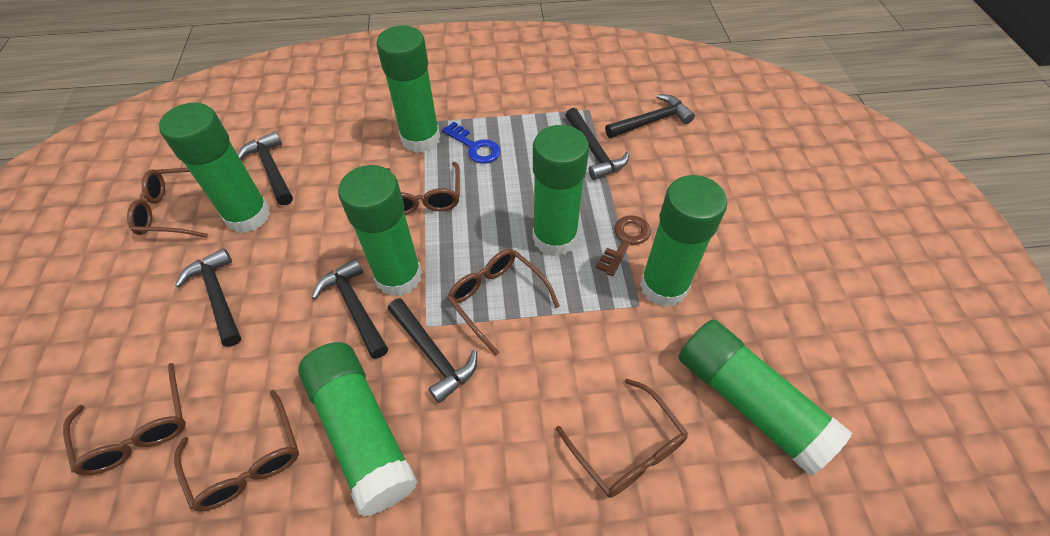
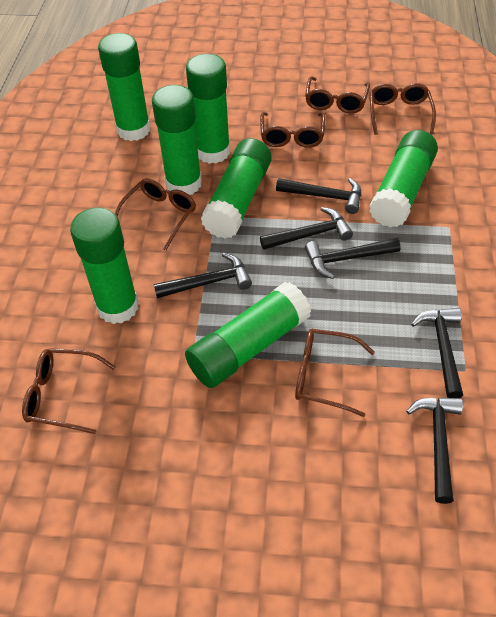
blue key: 1 -> 0
brown key: 1 -> 0

